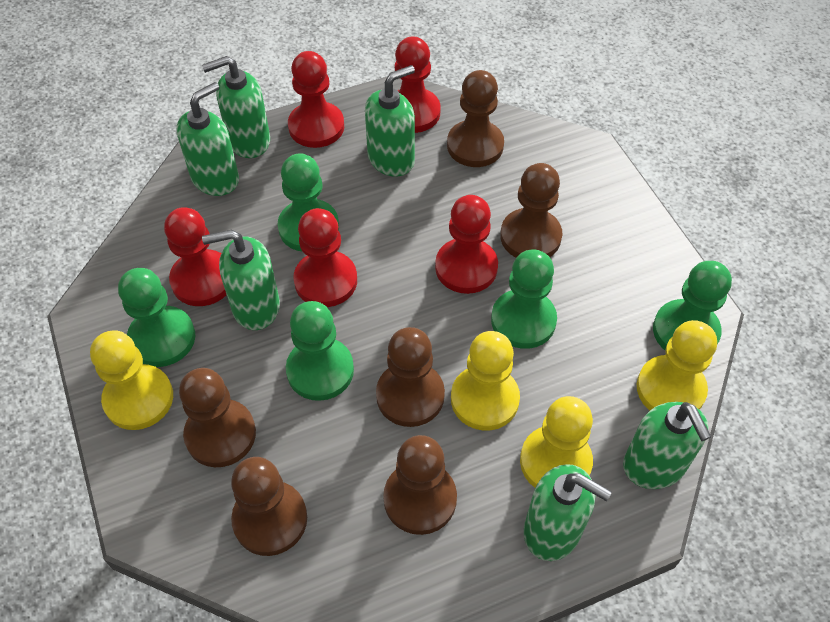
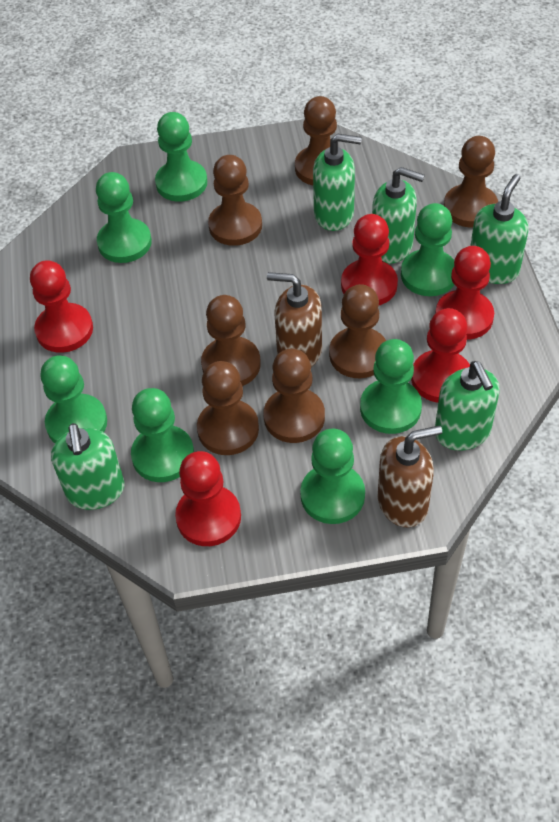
brown pawn: 6 -> 7
brown soap dispenser: 0 -> 2
green pawn: 5 -> 7
green soap dispenser: 6 -> 5
yellow pawn: 4 -> 0

